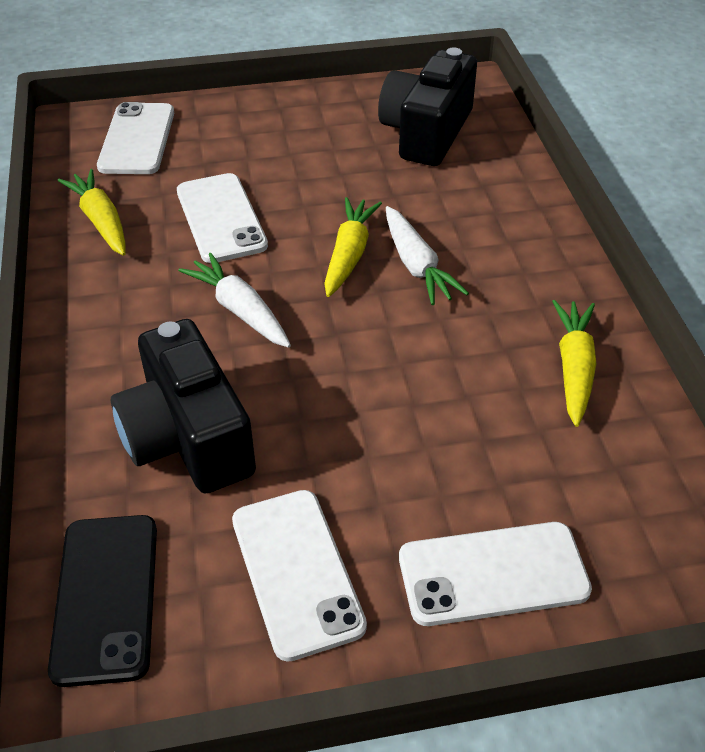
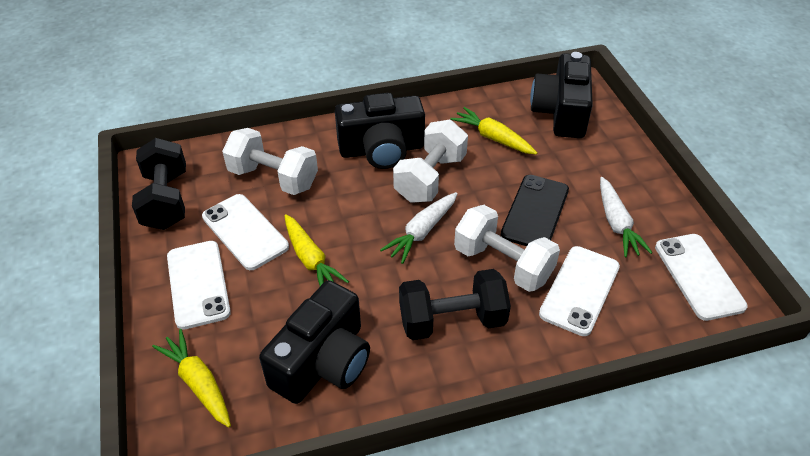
black camera: 2 -> 3
black dumbbell: 0 -> 2
white dumbbell: 0 -> 3

